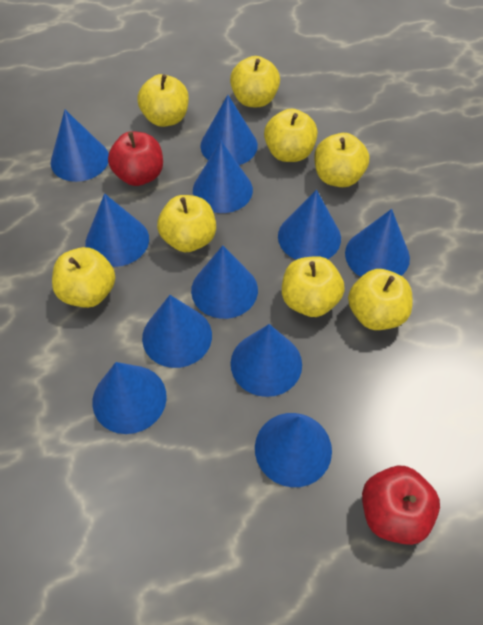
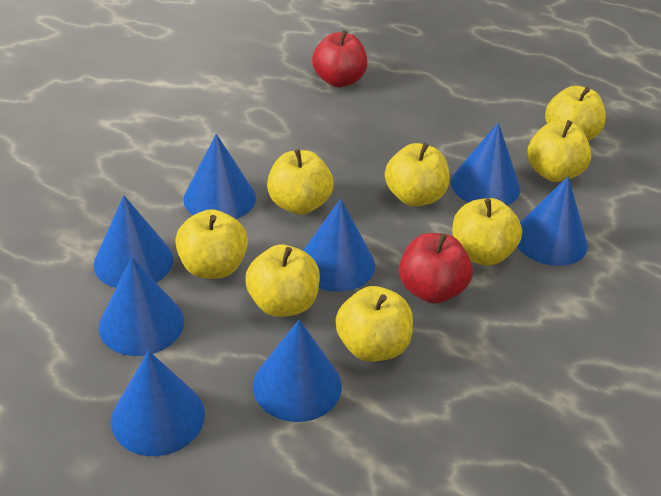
blue cone: 11 -> 8

